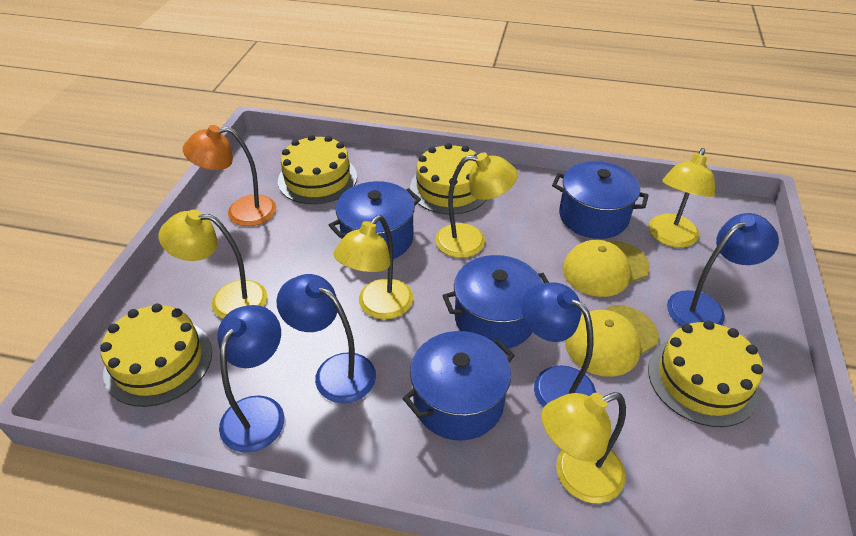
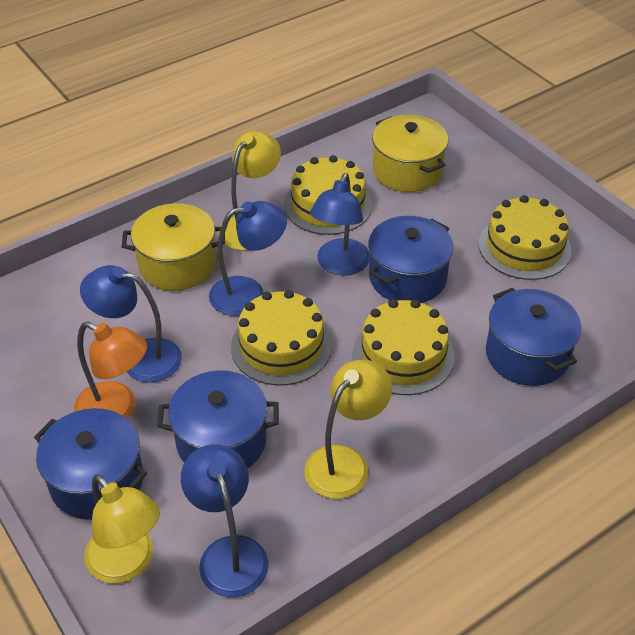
yellow cap: 2 -> 0
yellow lamp: 5 -> 3
yellow pot: 0 -> 2

